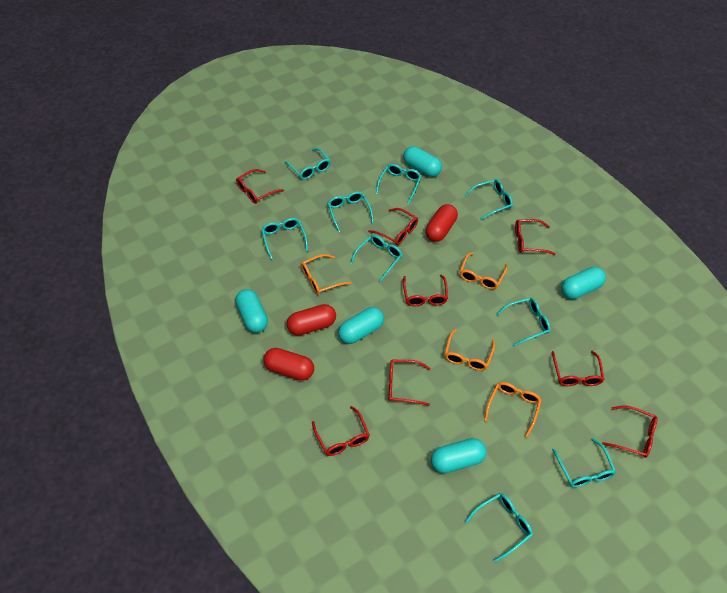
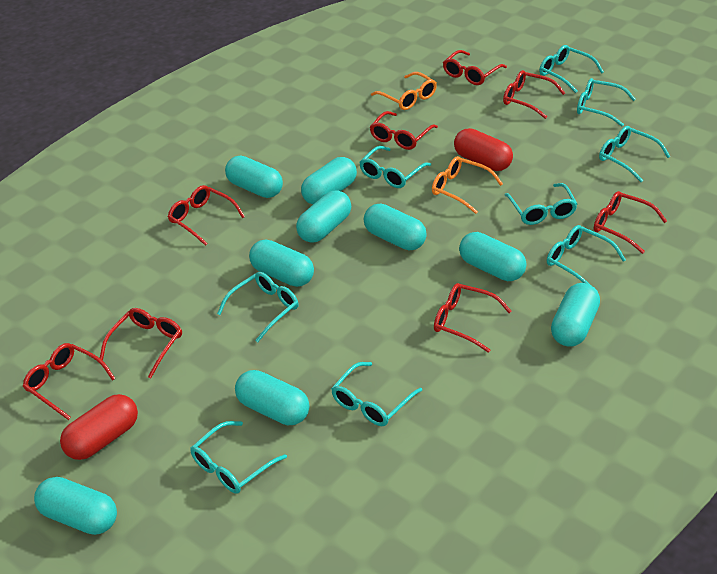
orange glasses: 4 -> 2
red capsule: 3 -> 2
turquoise capsule: 5 -> 9

